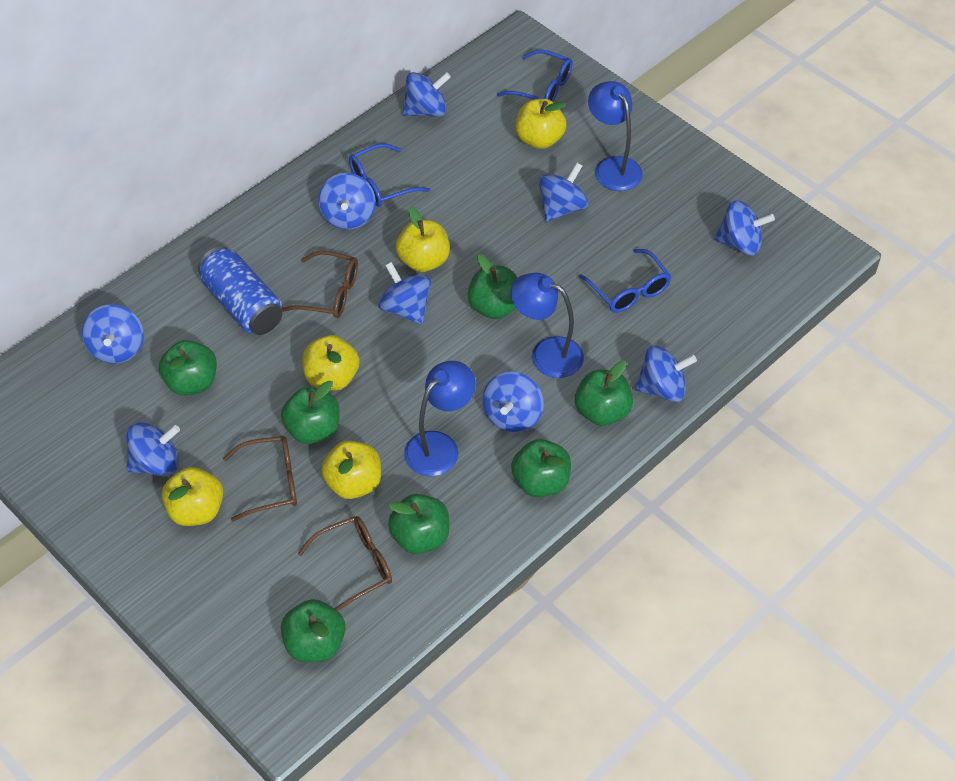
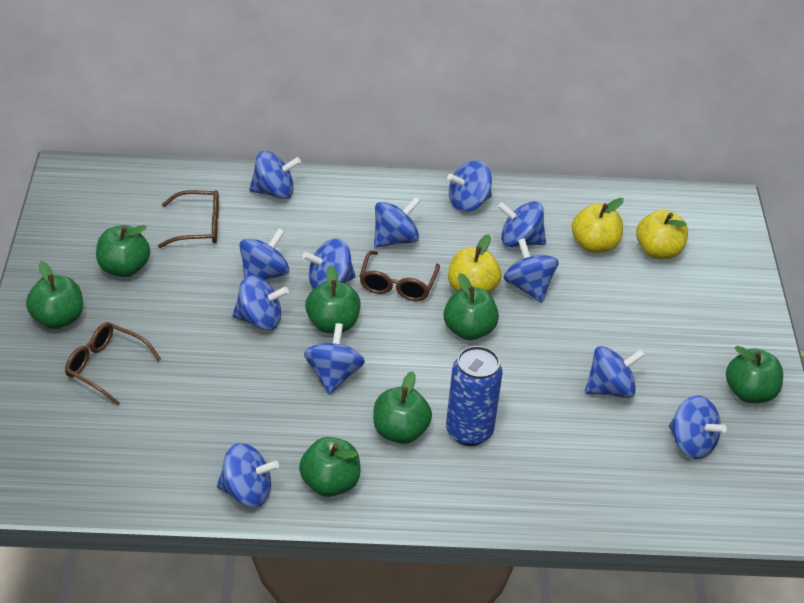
blue glasses: 3 -> 0
blue lamp: 3 -> 0
blue spinning top: 9 -> 12
yellow apple: 5 -> 3

